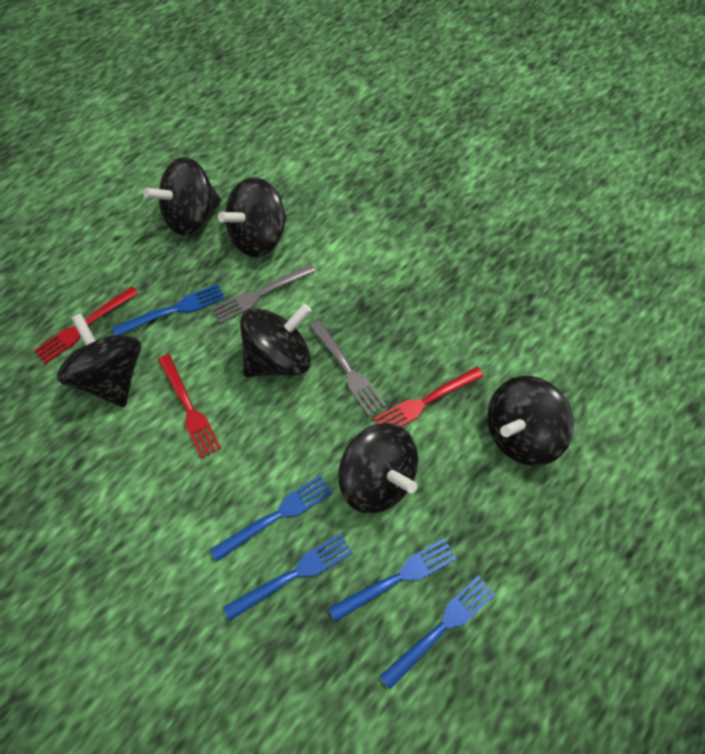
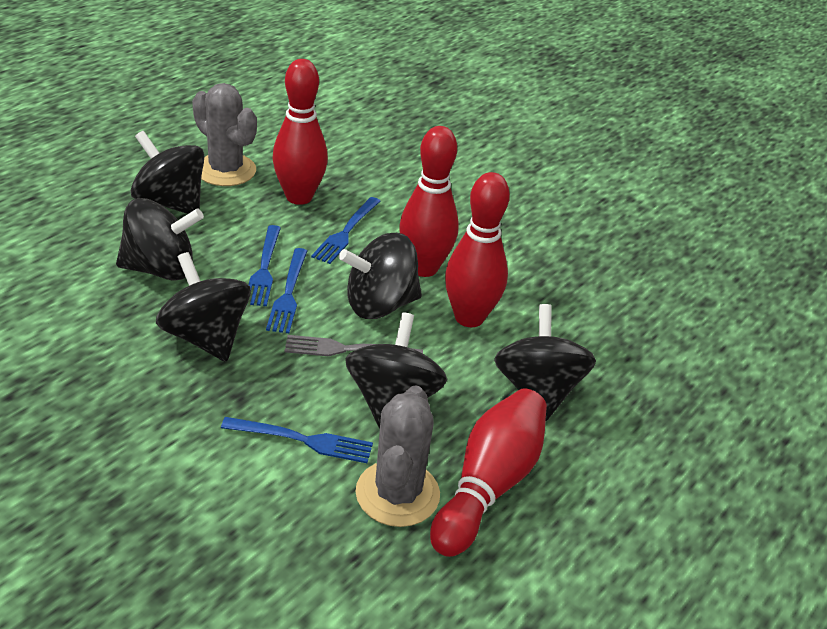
blue fork: 5 -> 4
grey cactus: 0 -> 2
grey fork: 2 -> 1
red bowling pin: 0 -> 4
red fork: 3 -> 0

